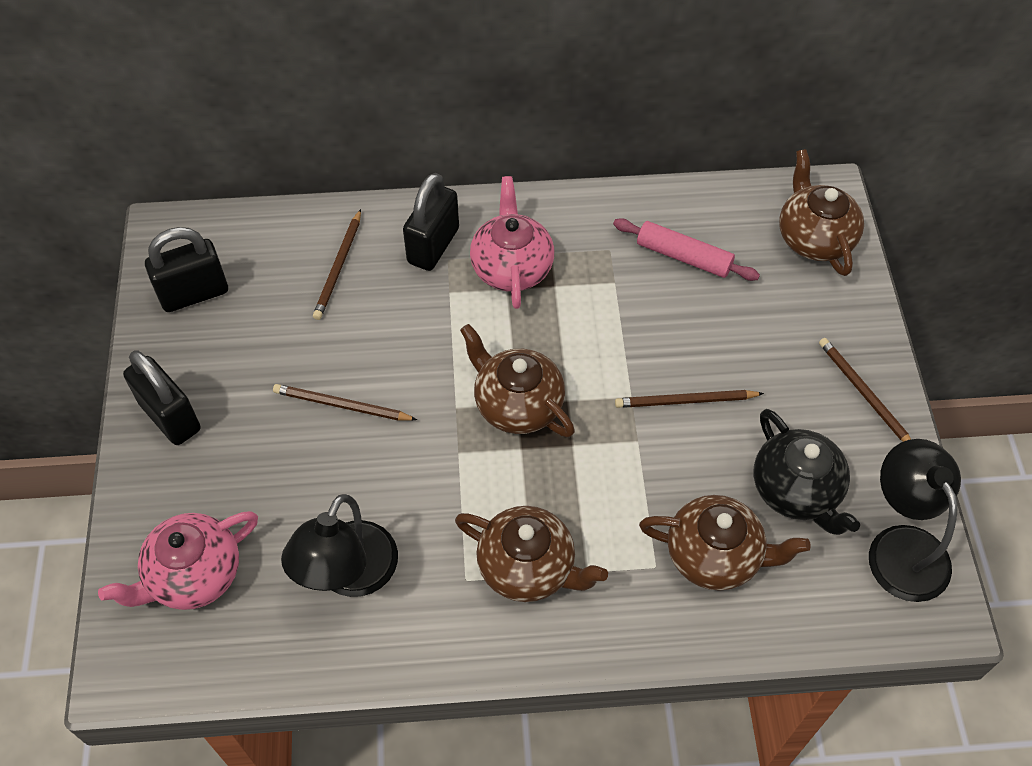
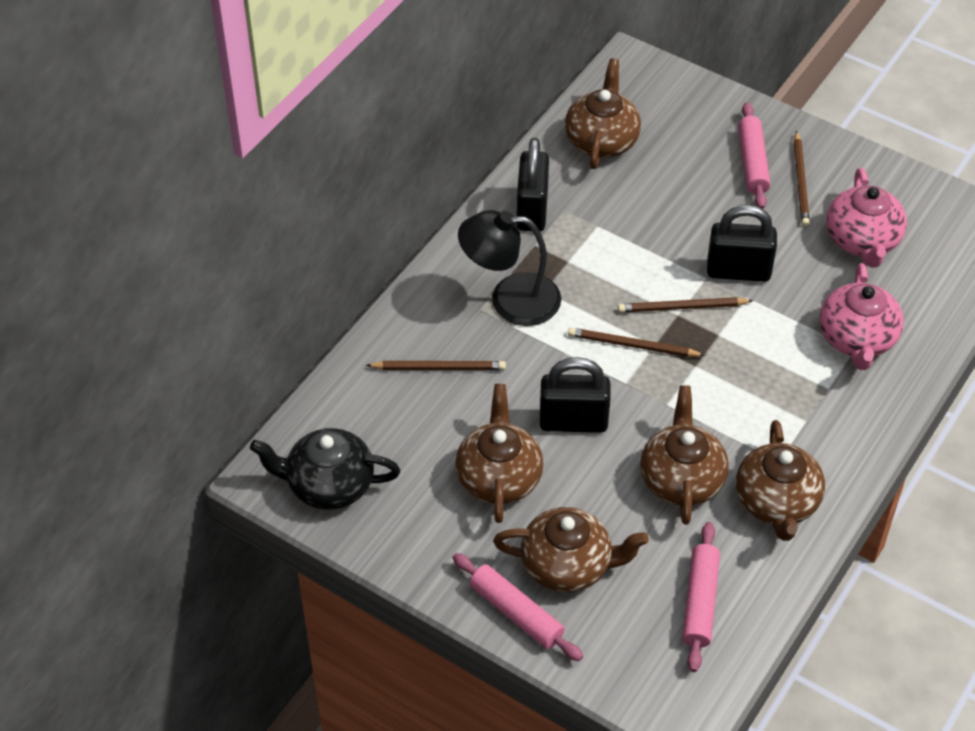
black lamp: 2 -> 1
brown teapot: 4 -> 5
pink rolling pin: 1 -> 3

